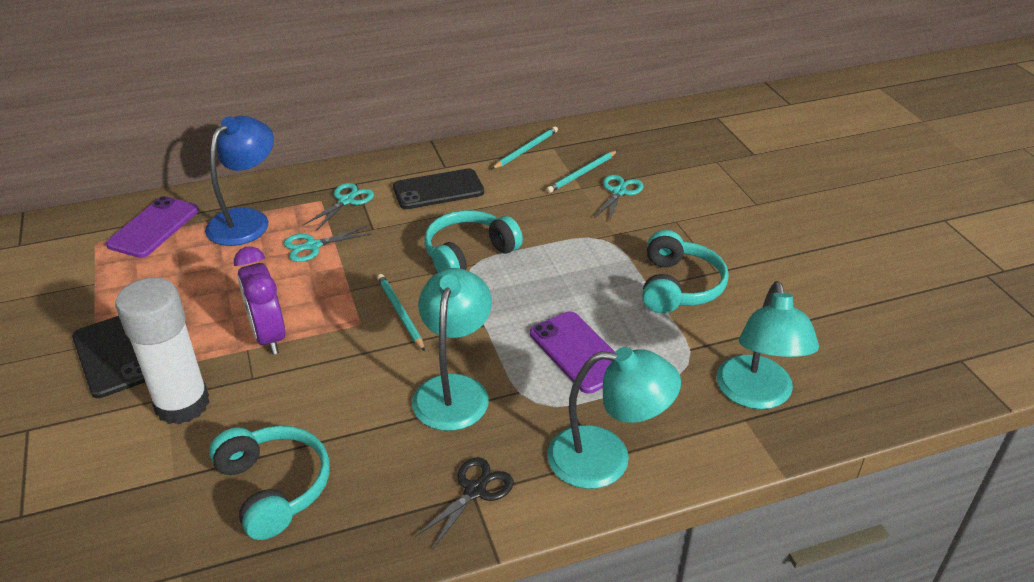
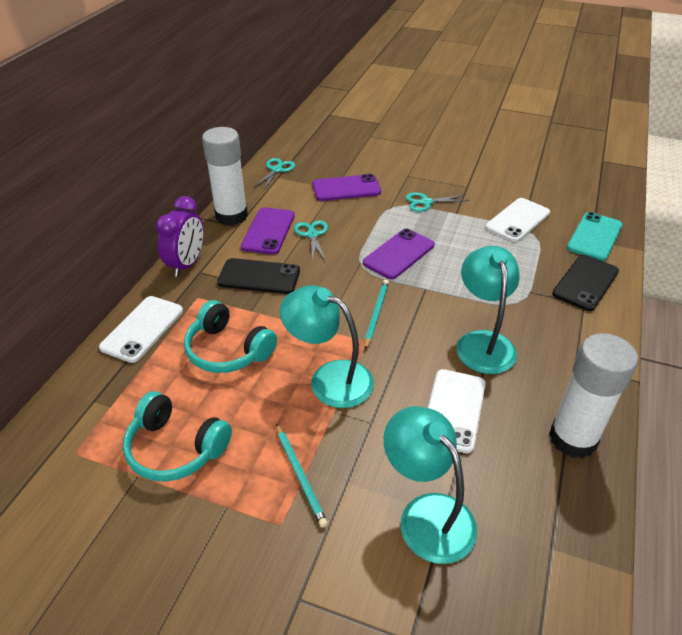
black scissors: 1 -> 0
blue lamp: 1 -> 0
purple phone: 2 -> 3
turquoise headphones: 3 -> 2
turquoise pencil: 3 -> 2
turquoise phone: 0 -> 1
white glue stick: 1 -> 2
white phone: 0 -> 3

